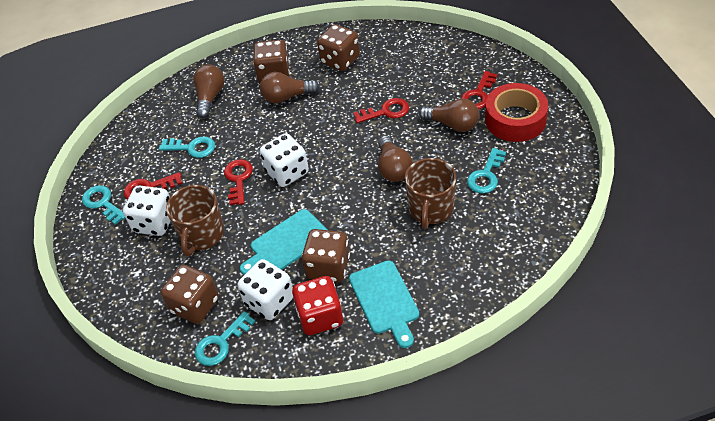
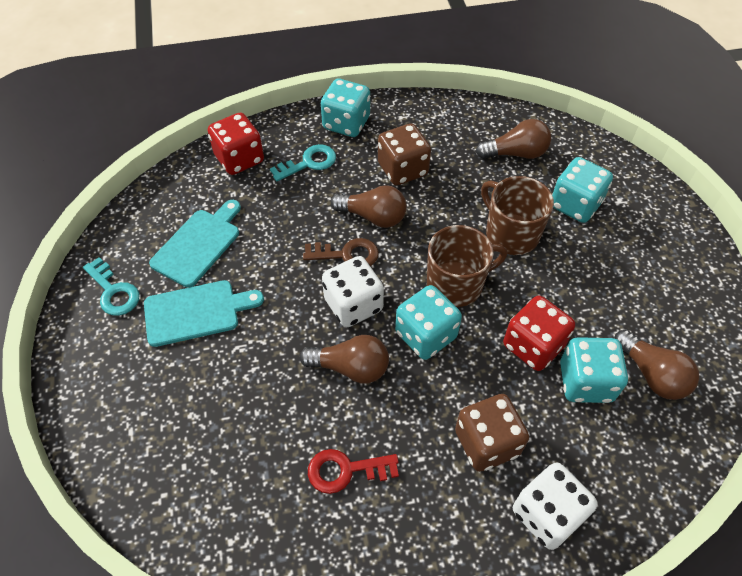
brown dice: 4 -> 2
brown key: 0 -> 1
red dice: 1 -> 2
red key: 4 -> 1
red tape: 1 -> 0
turquoise dice: 0 -> 4
turquoise key: 4 -> 2
white dice: 3 -> 2

